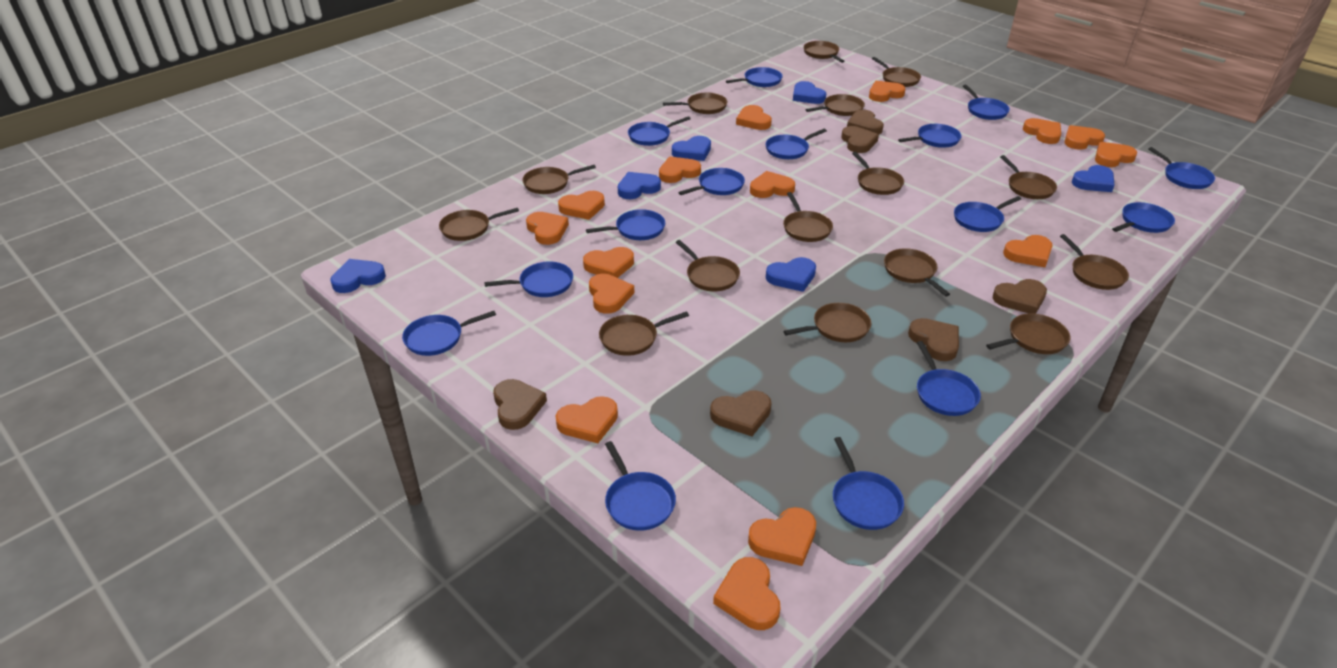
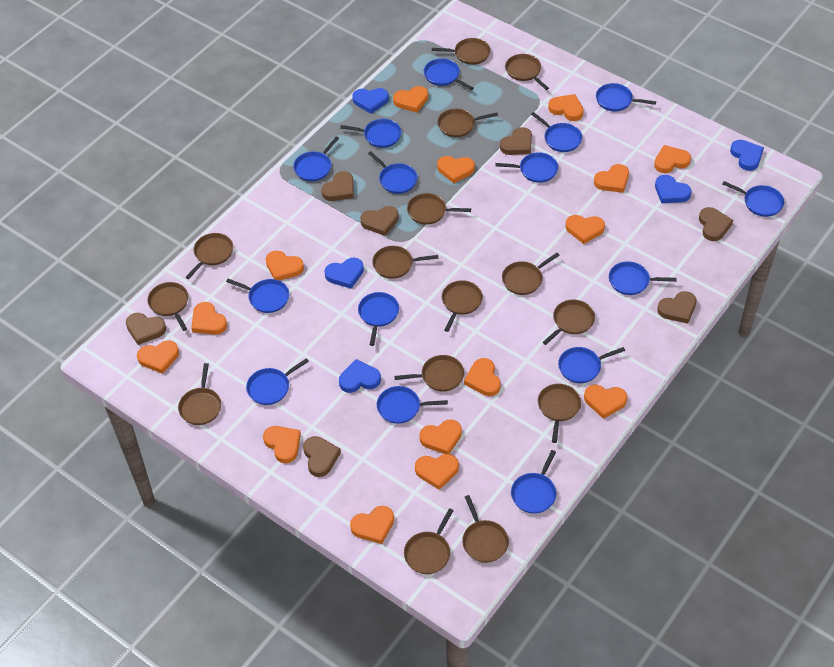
blue heart: 6 -> 5
brown heart: 6 -> 7

